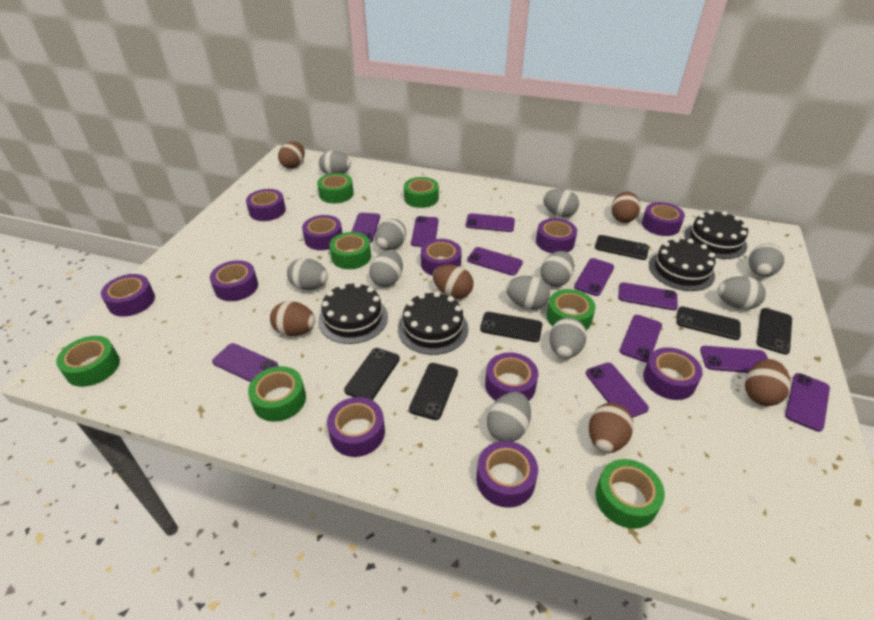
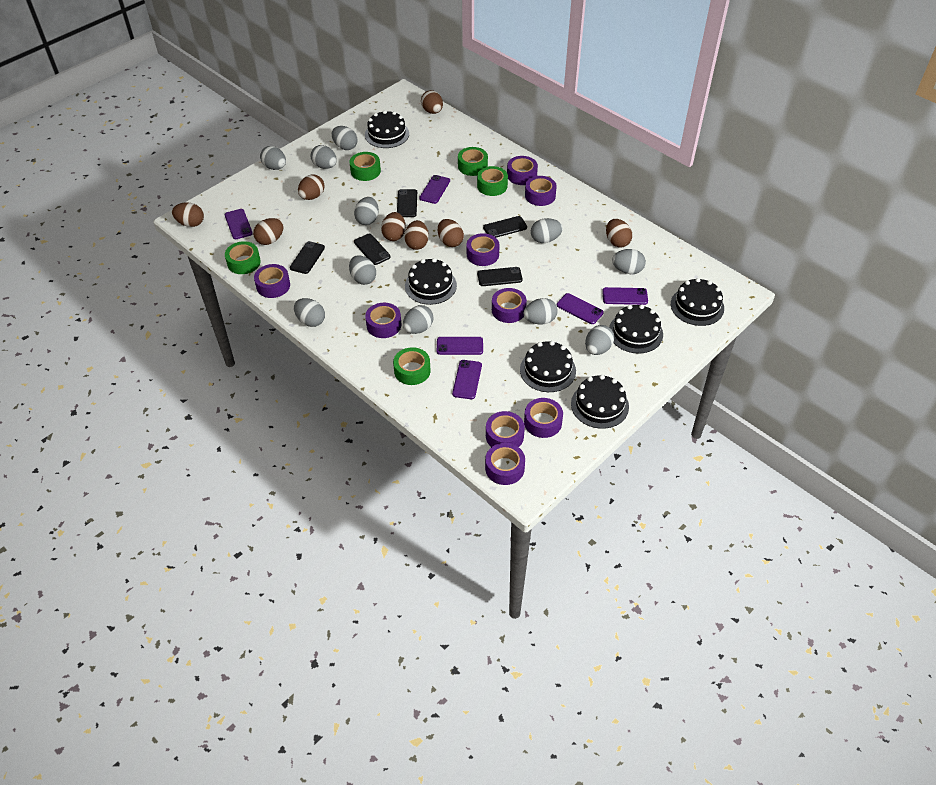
black cake: 4 -> 6
black phone: 6 -> 5
brown egg: 6 -> 8
green tape: 7 -> 5
purple phone: 11 -> 6
purple tape: 11 -> 9

